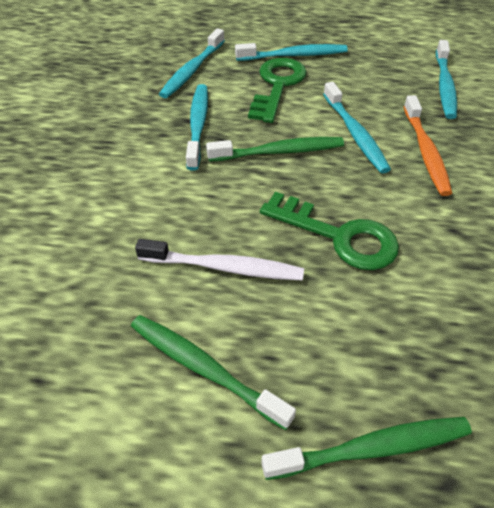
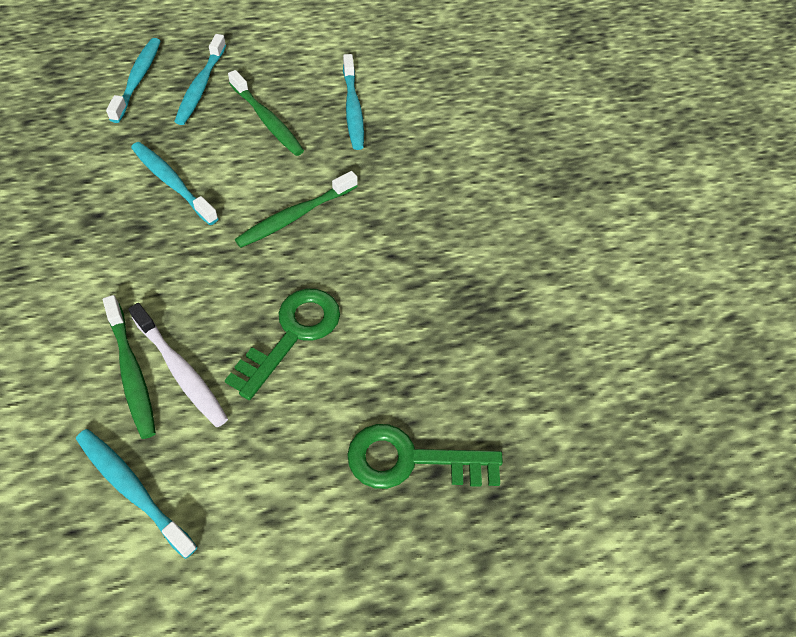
orange toothbrush: 1 -> 0

